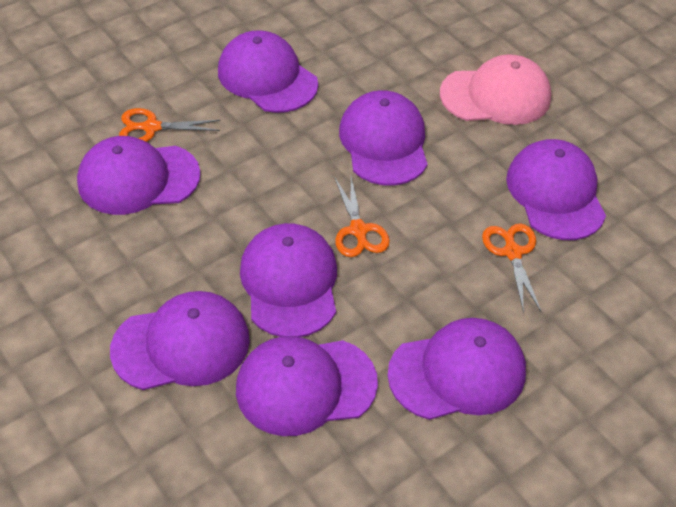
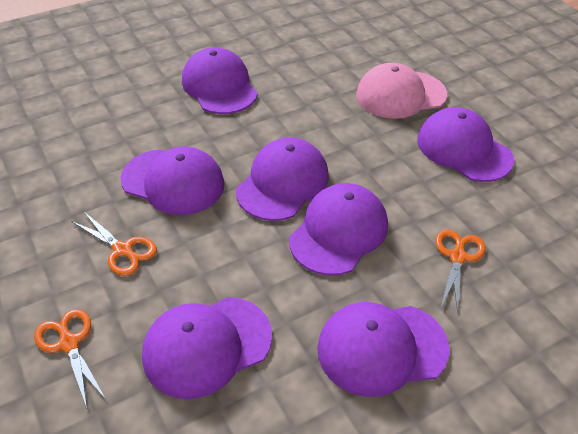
purple cap: 8 -> 7

